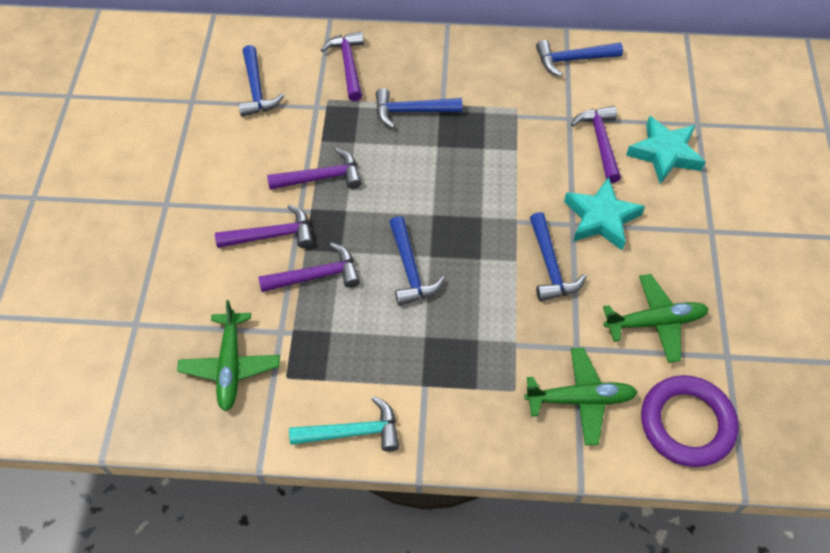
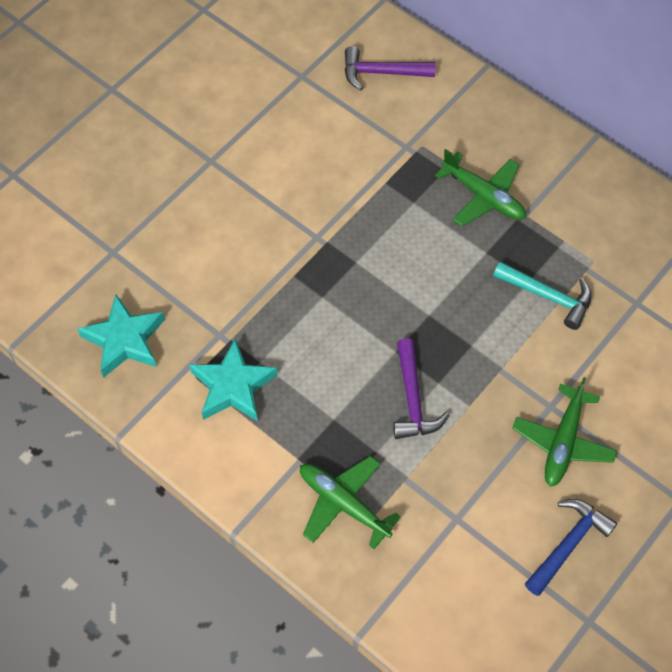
blue hammer: 5 -> 1
purple hammer: 5 -> 2
purple ring: 1 -> 0

